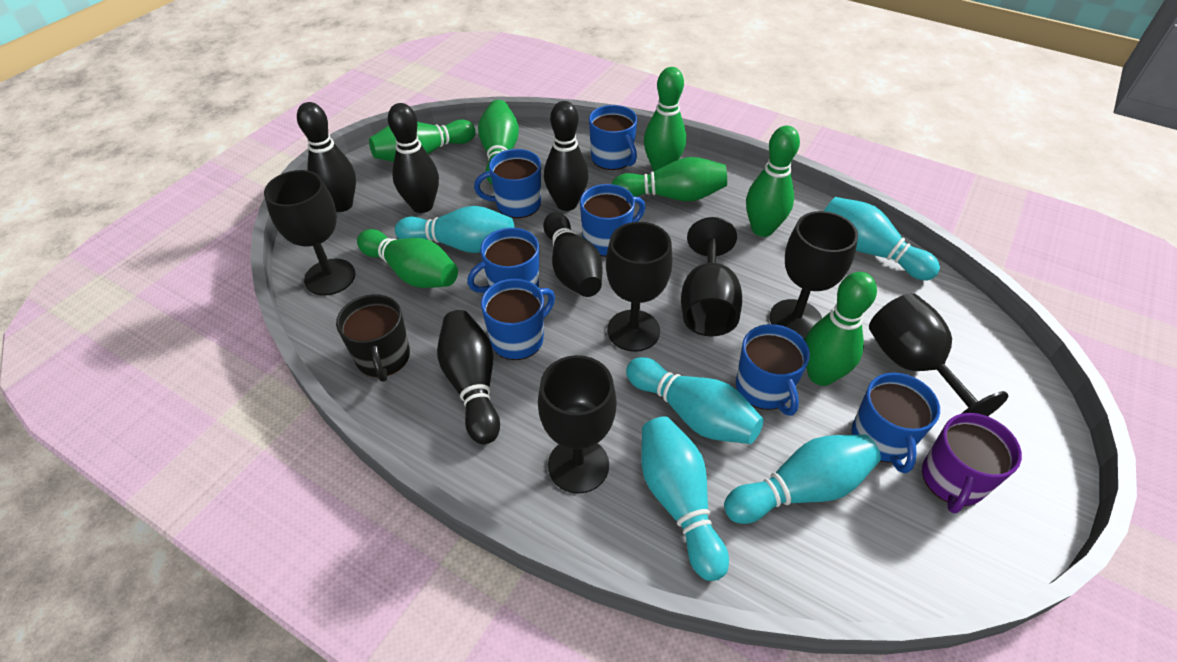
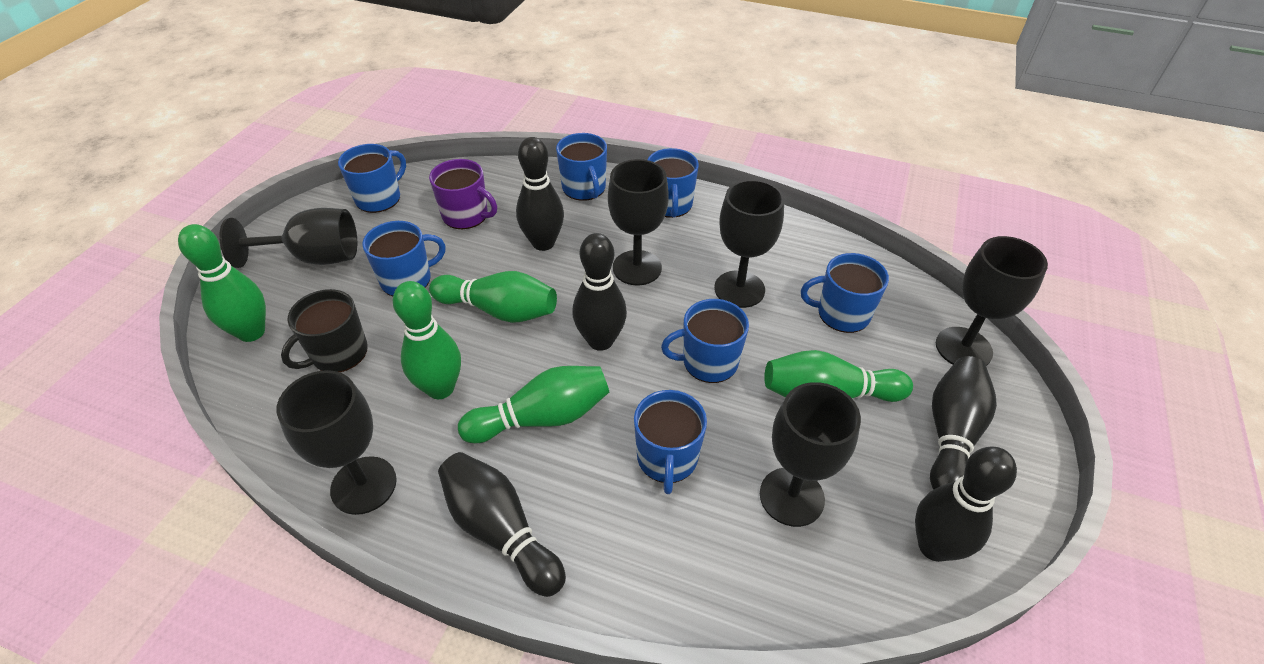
green bowling pin: 7 -> 5
turquoise bowling pin: 5 -> 0

